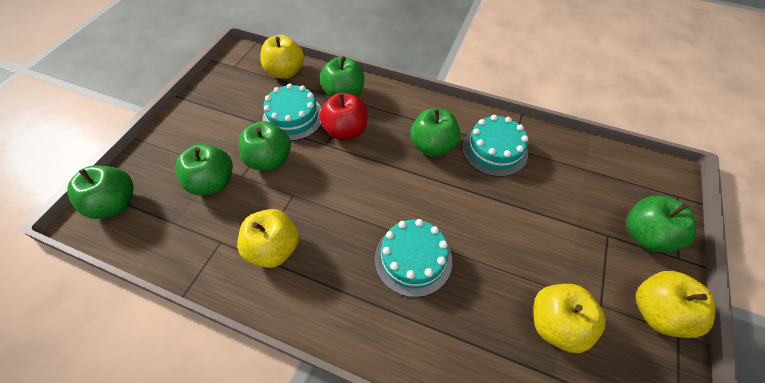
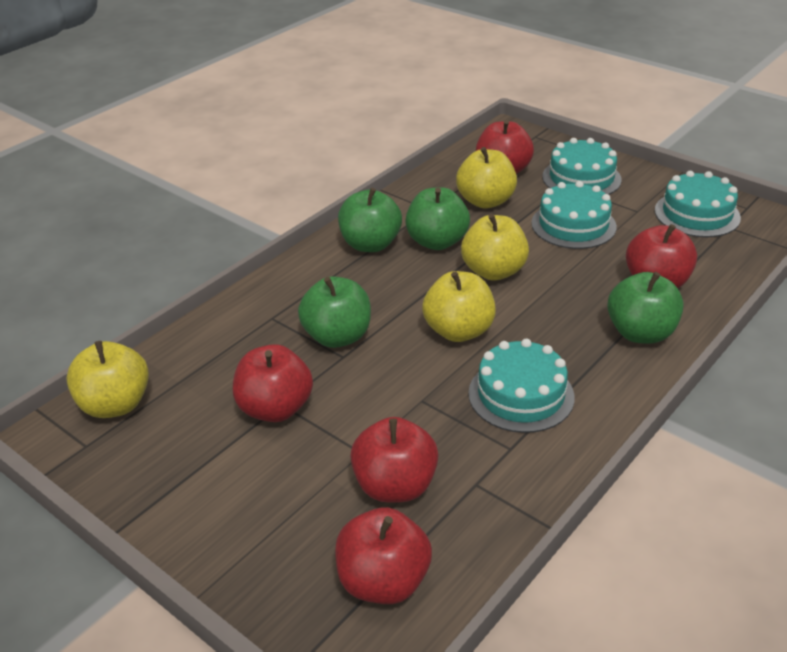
green apple: 6 -> 4
red apple: 1 -> 5
turquoise cake: 3 -> 4

